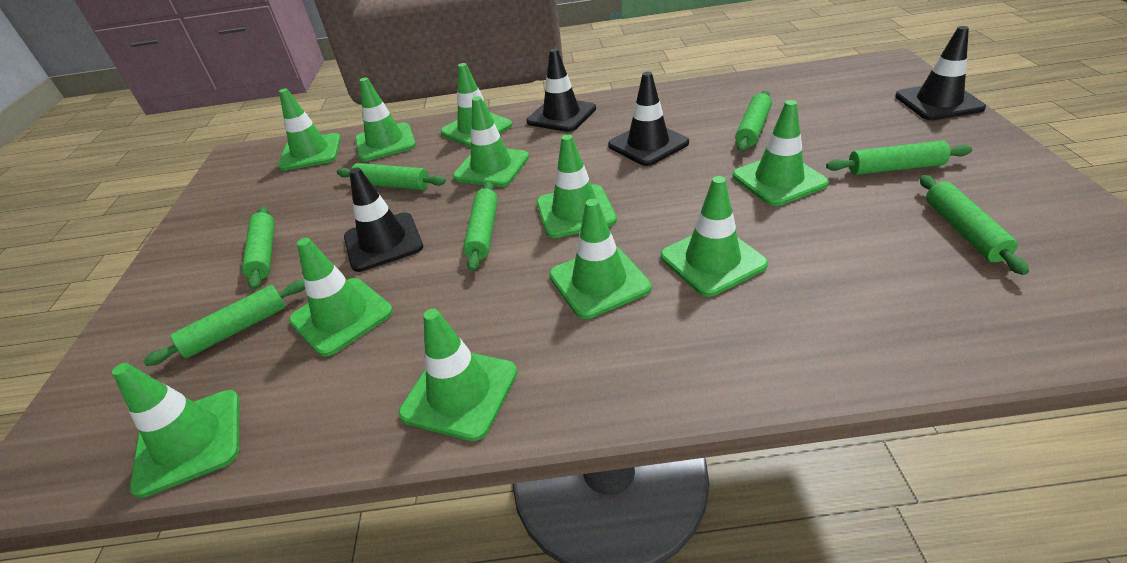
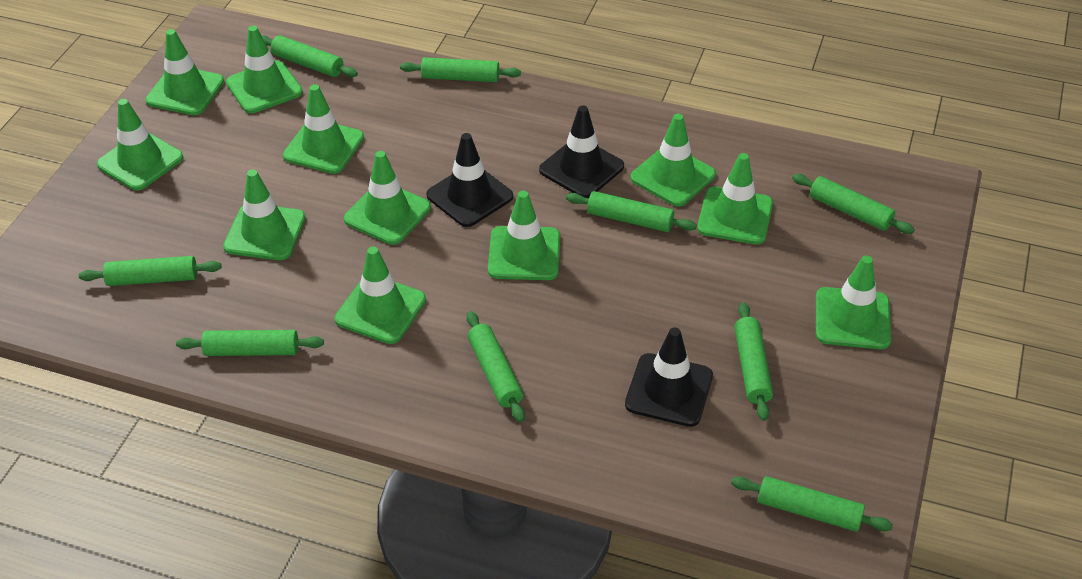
black traffic cone: 4 -> 3
green rolling pin: 7 -> 9

